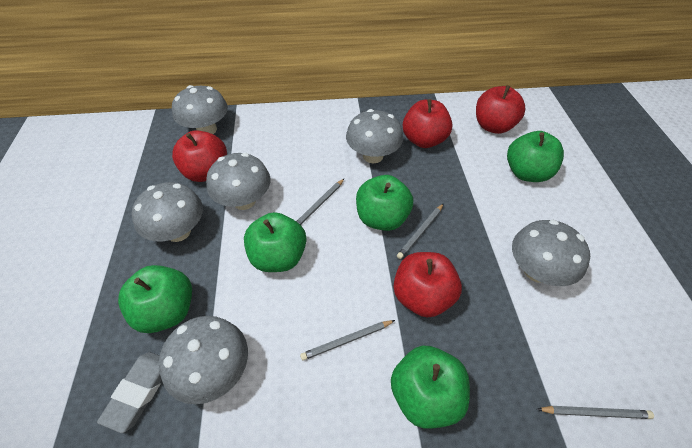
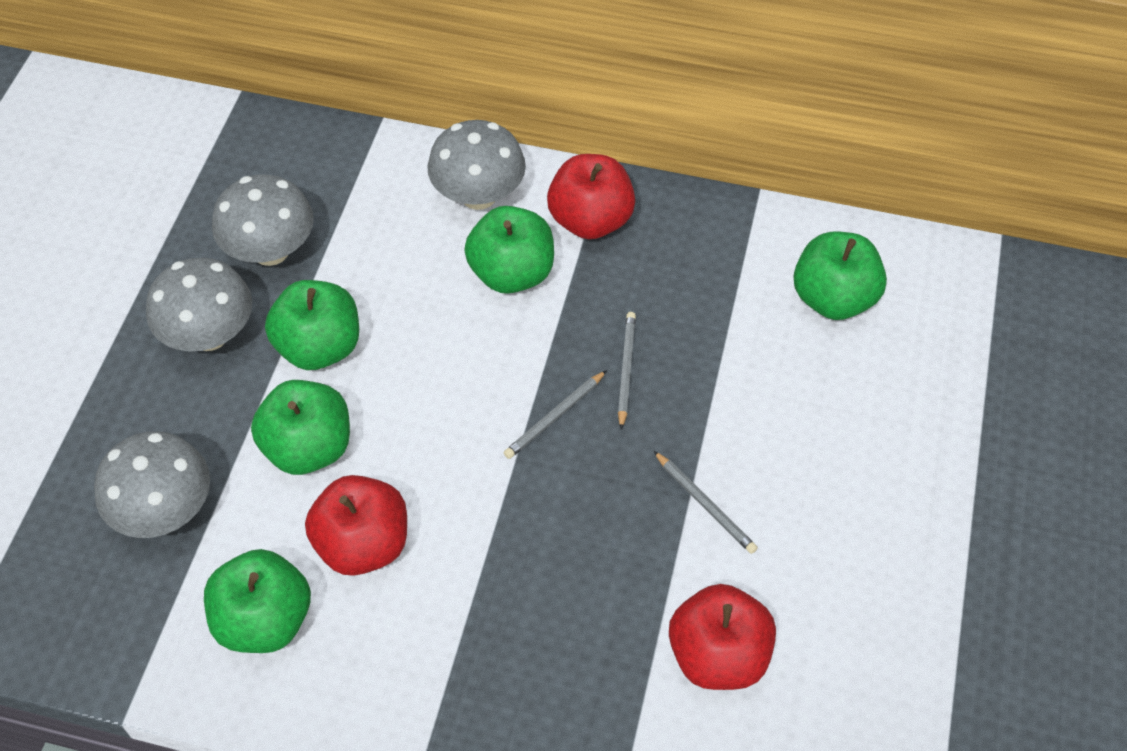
grey eraser: 1 -> 0
grey mushroom: 6 -> 4
grey pencil: 4 -> 3
red apple: 4 -> 3

